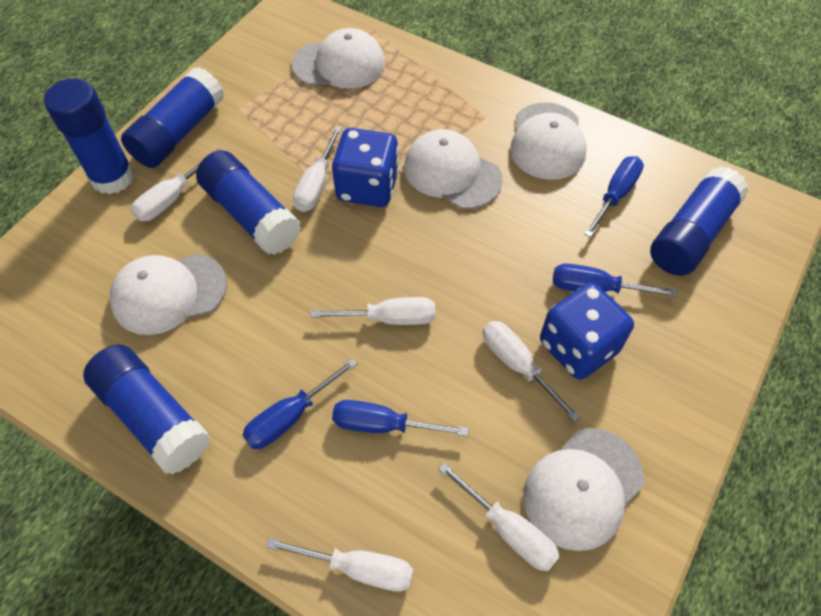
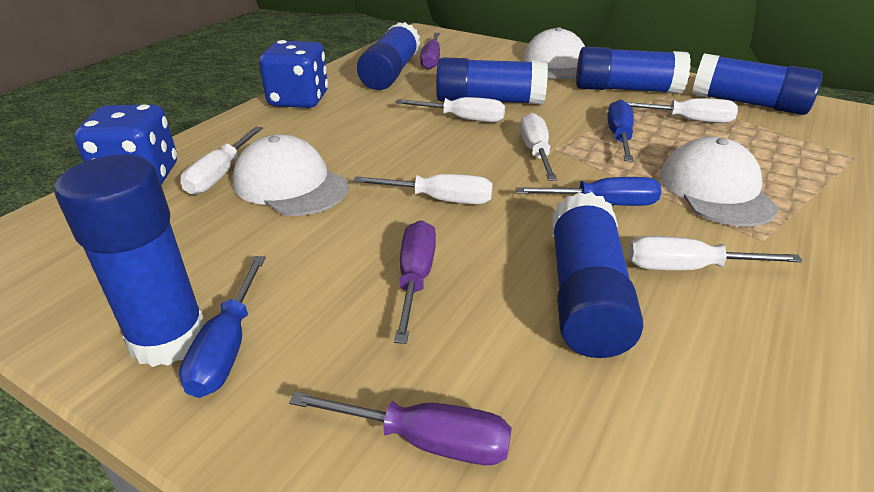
blue glue stick: 5 -> 6
blue screwdriver: 4 -> 3
purple screwdriver: 0 -> 3
white cap: 5 -> 3

